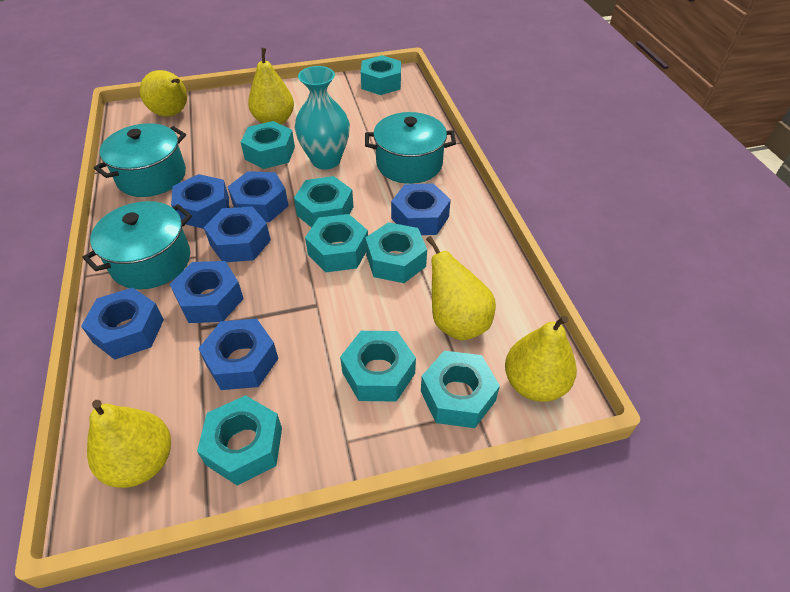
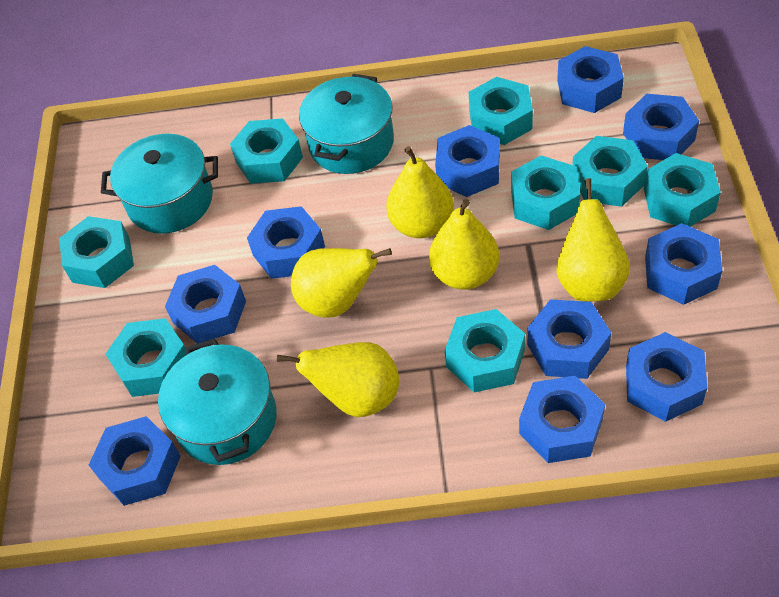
blue nut: 7 -> 10
turquoise vase: 1 -> 0

